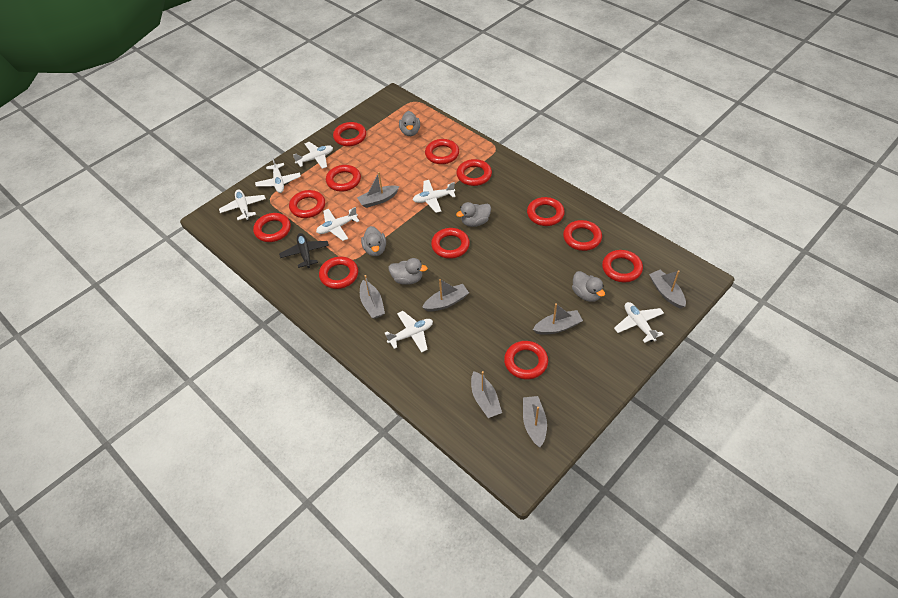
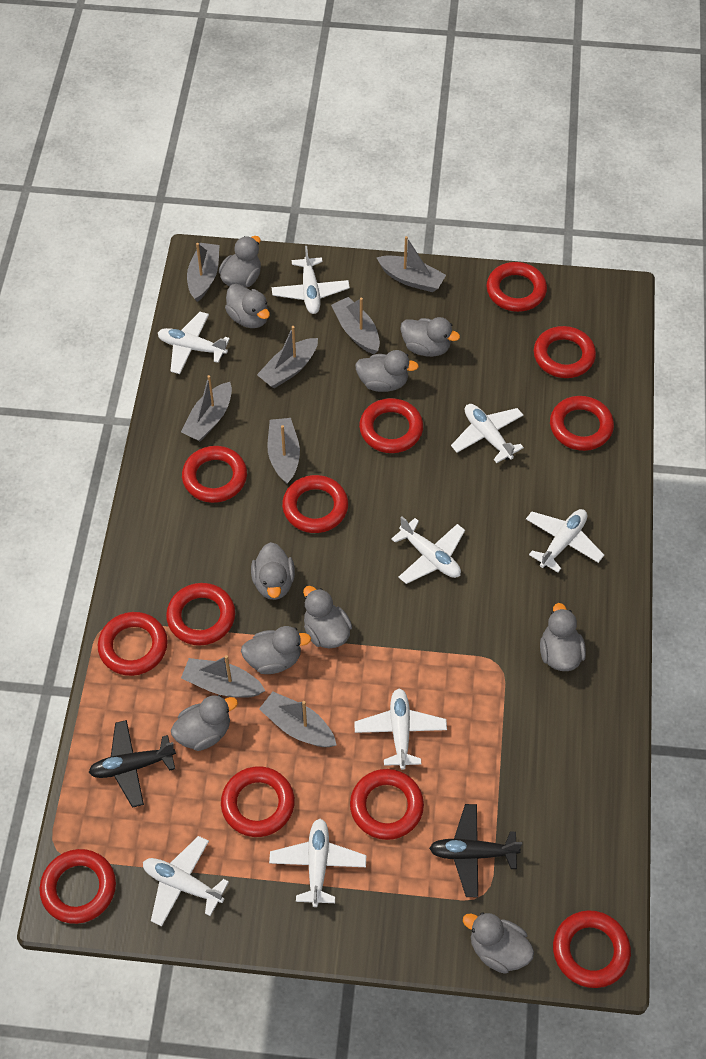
black plane: 1 -> 2
grey boat: 7 -> 8
grey duck: 5 -> 10
white plane: 7 -> 8

